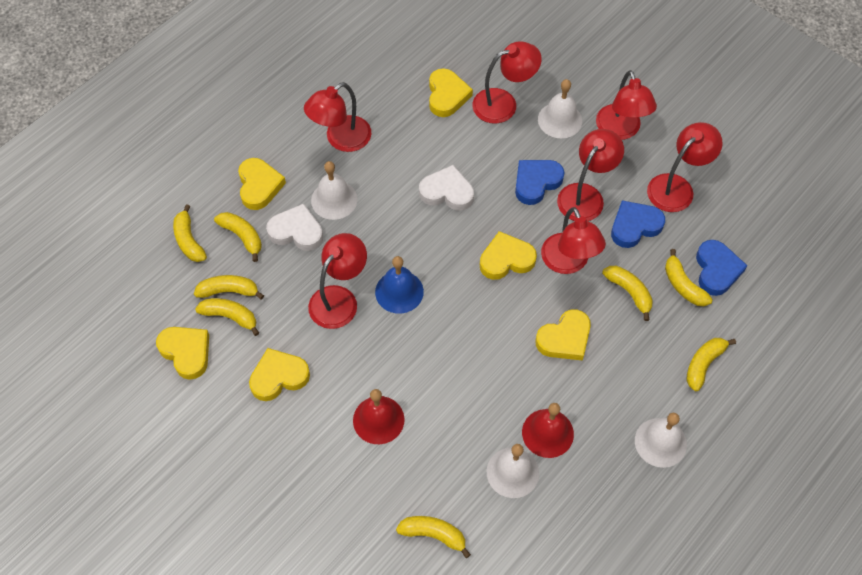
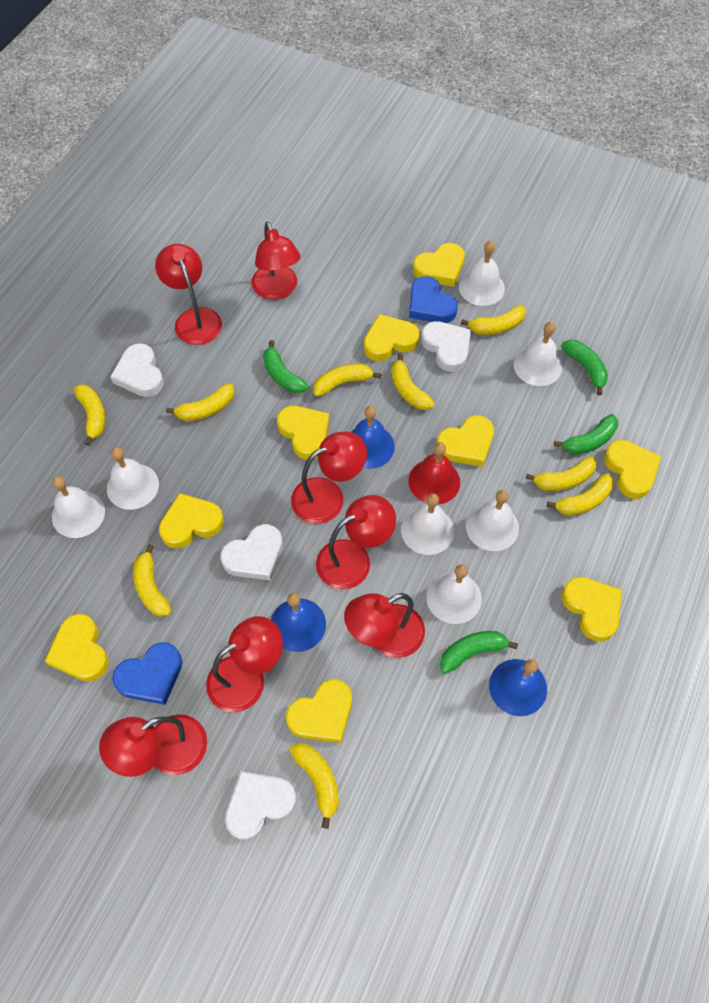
blue bell: 1 -> 3
blue heart: 3 -> 2
green banana: 0 -> 4
red bell: 2 -> 1
white bell: 4 -> 7
white heart: 2 -> 4
yellow banana: 8 -> 9
yellow heart: 6 -> 9

